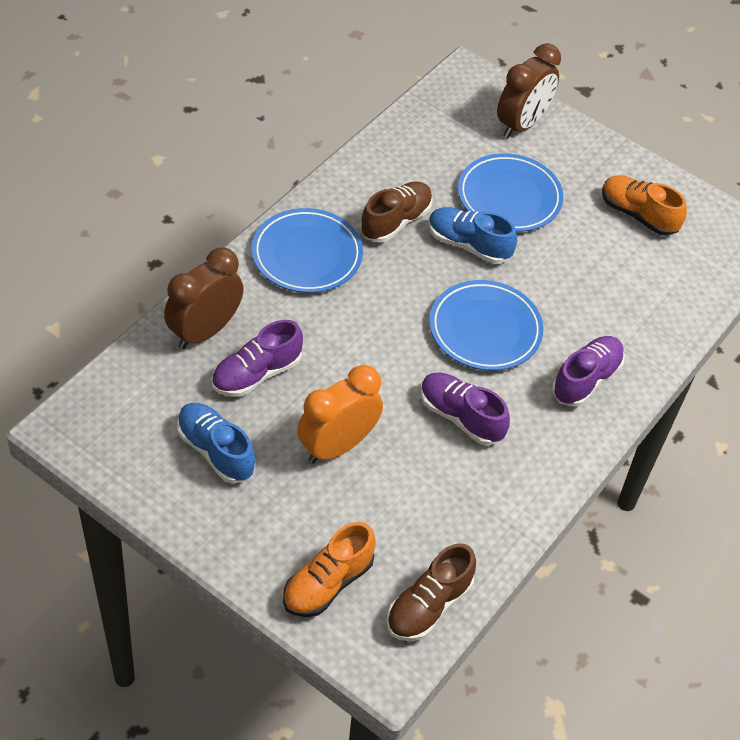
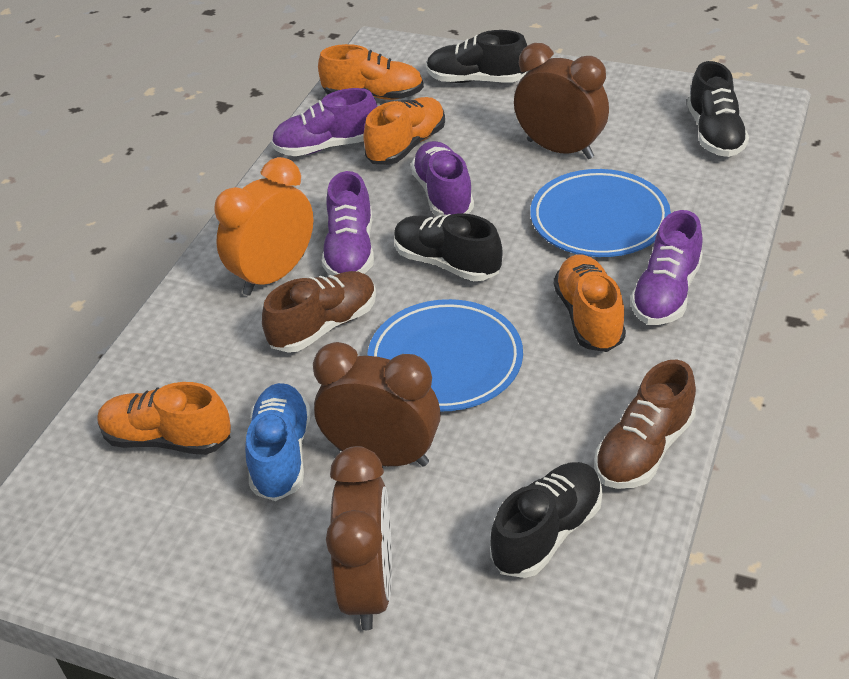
black shoe: 0 -> 4
blue plate: 3 -> 2
blue shoe: 2 -> 1
brown clock: 2 -> 3
orange shoe: 2 -> 4
purple shoe: 3 -> 4

